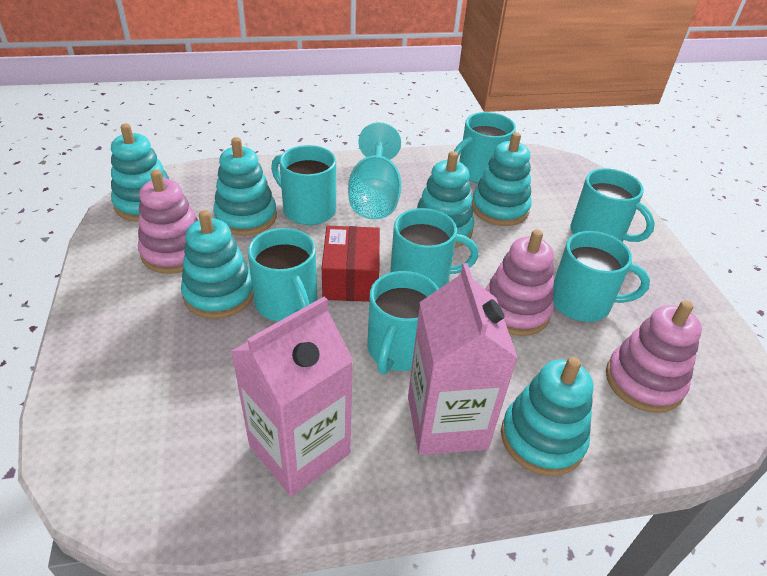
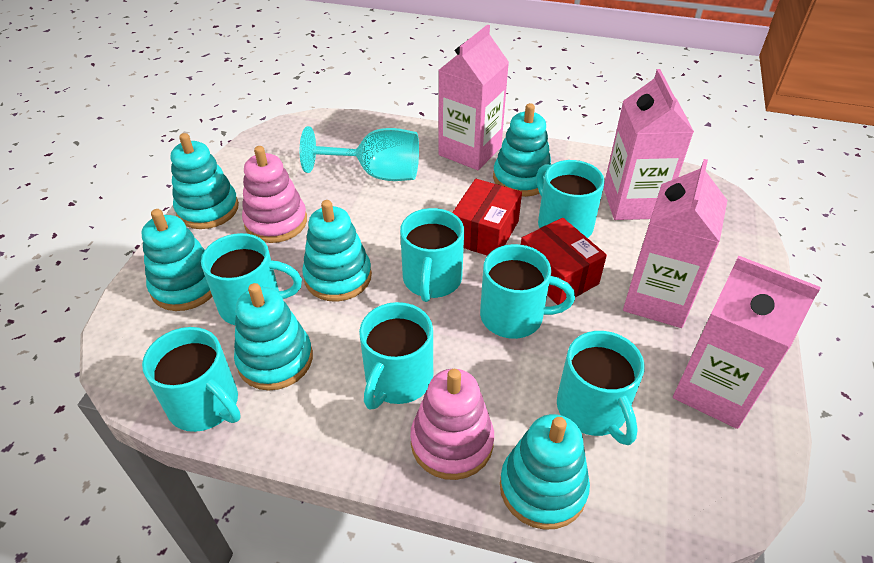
pink carton: 2 -> 4
pink stacking toy: 3 -> 2
red box: 1 -> 2

